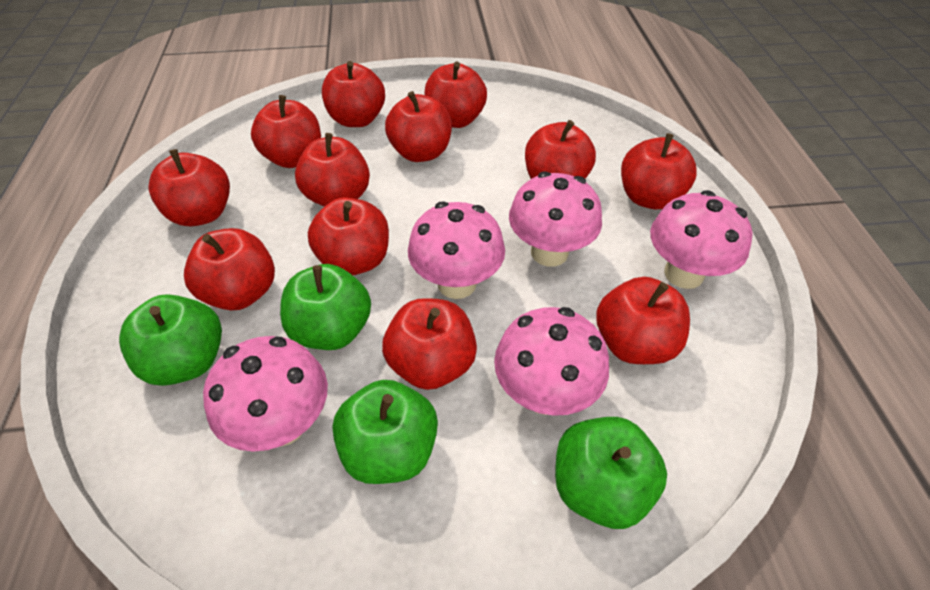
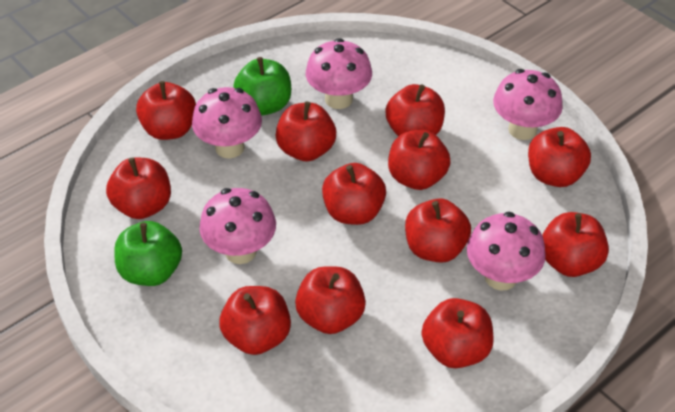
green apple: 4 -> 2

